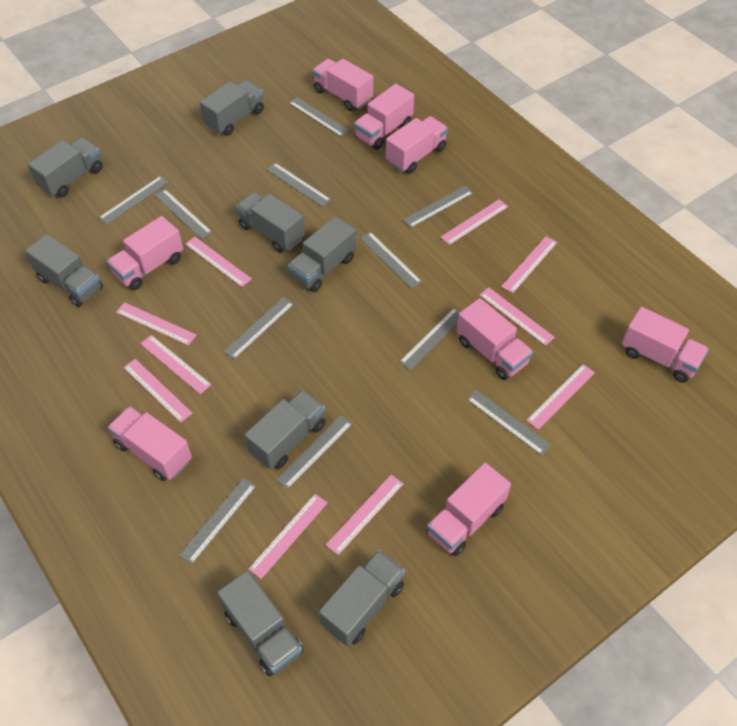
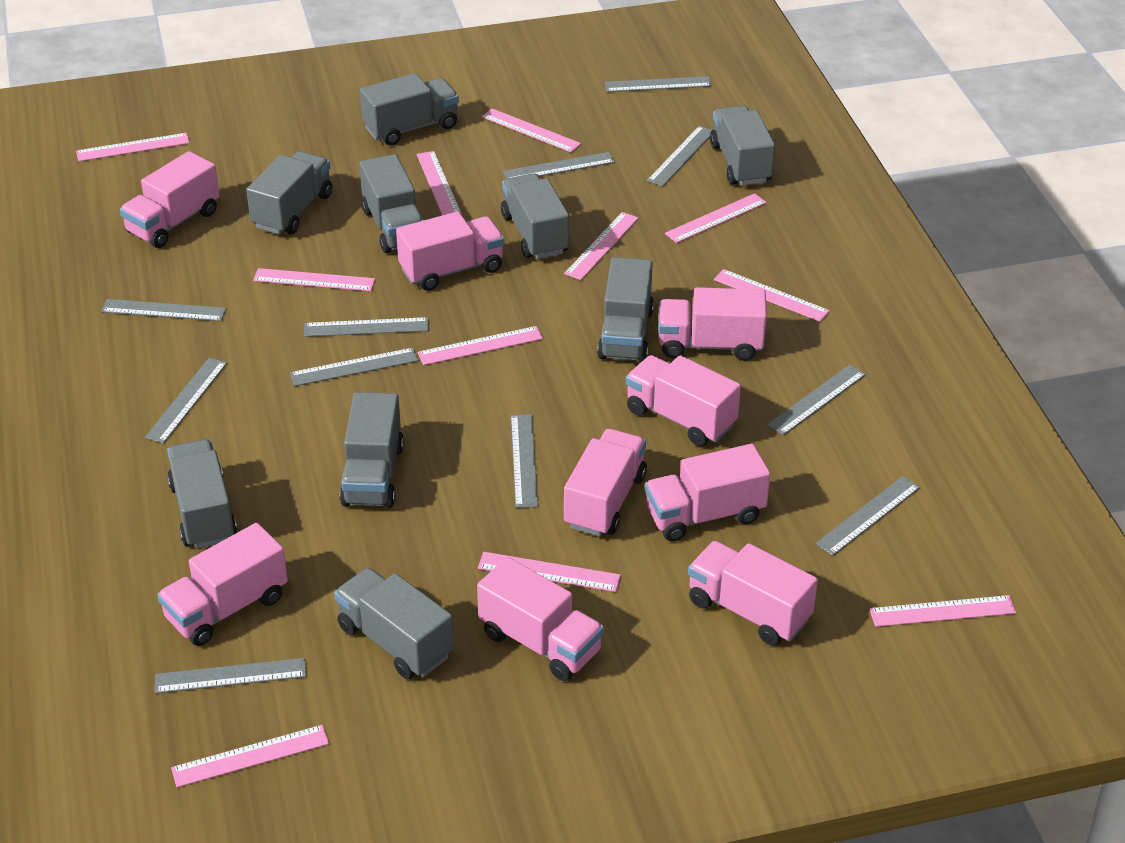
grey truck: 8 -> 9
pink ruler: 10 -> 11
pink truck: 8 -> 9

